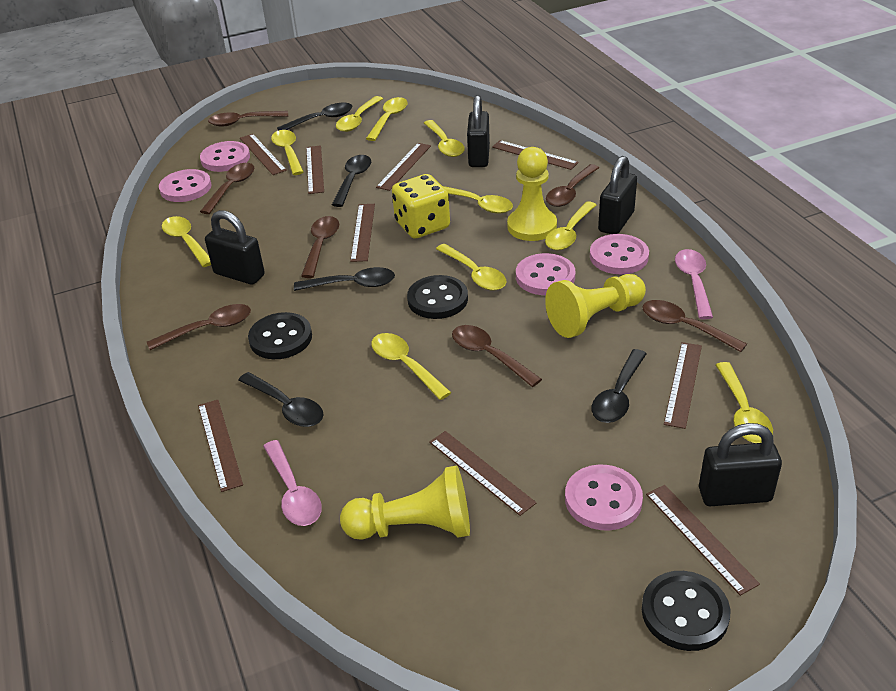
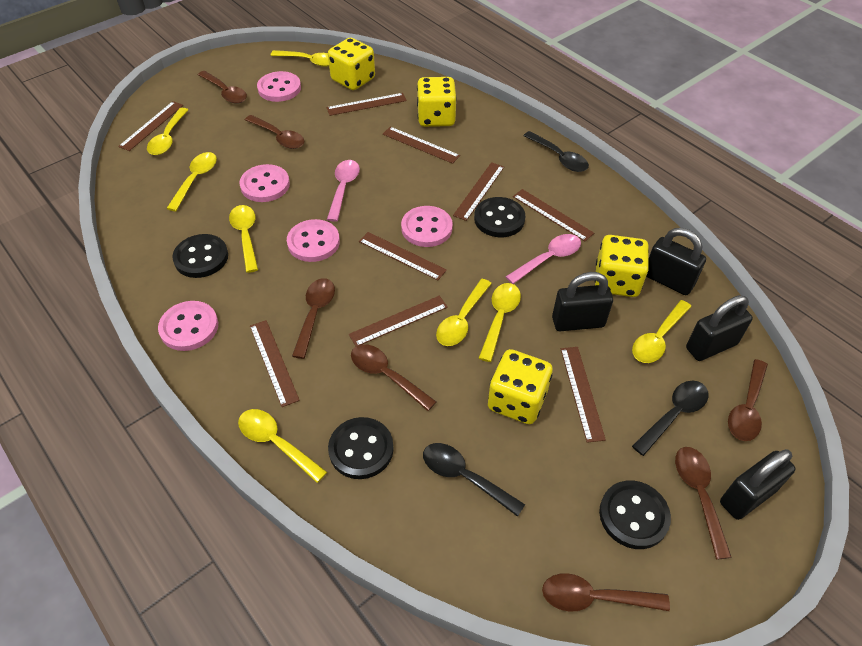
black button: 3 -> 4
black spoon: 5 -> 3
yellow dice: 1 -> 4
yellow pawn: 3 -> 0
yellow spoon: 10 -> 8

